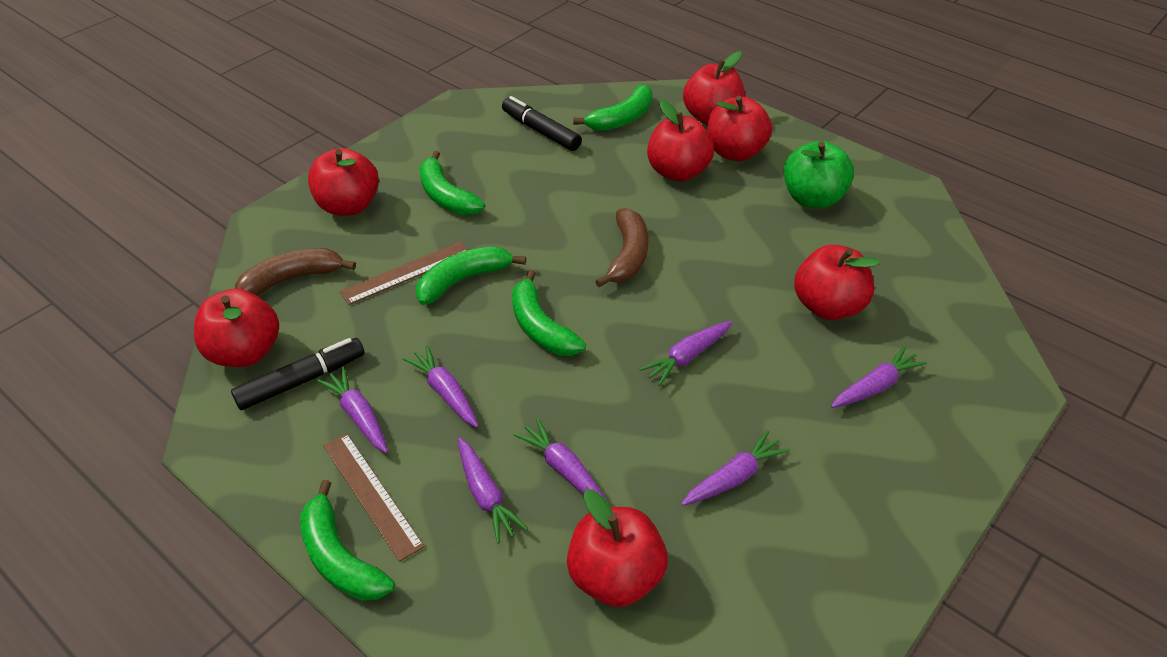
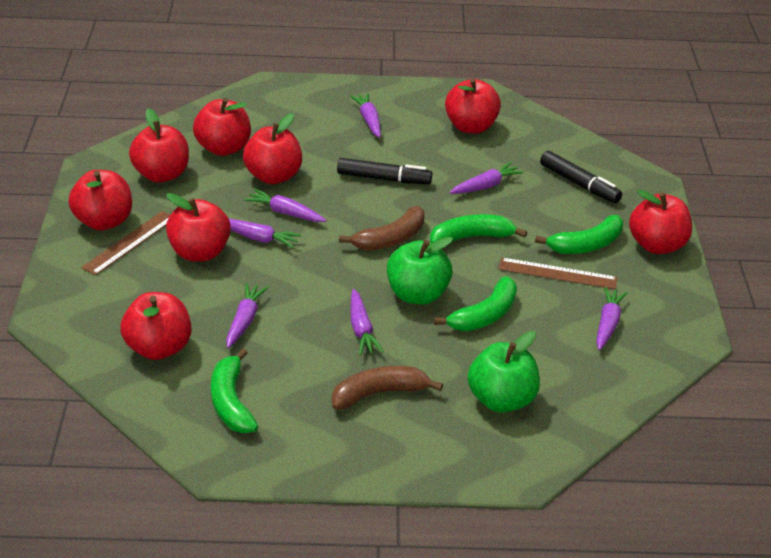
green apple: 1 -> 2
green banana: 5 -> 4
red apple: 7 -> 8

